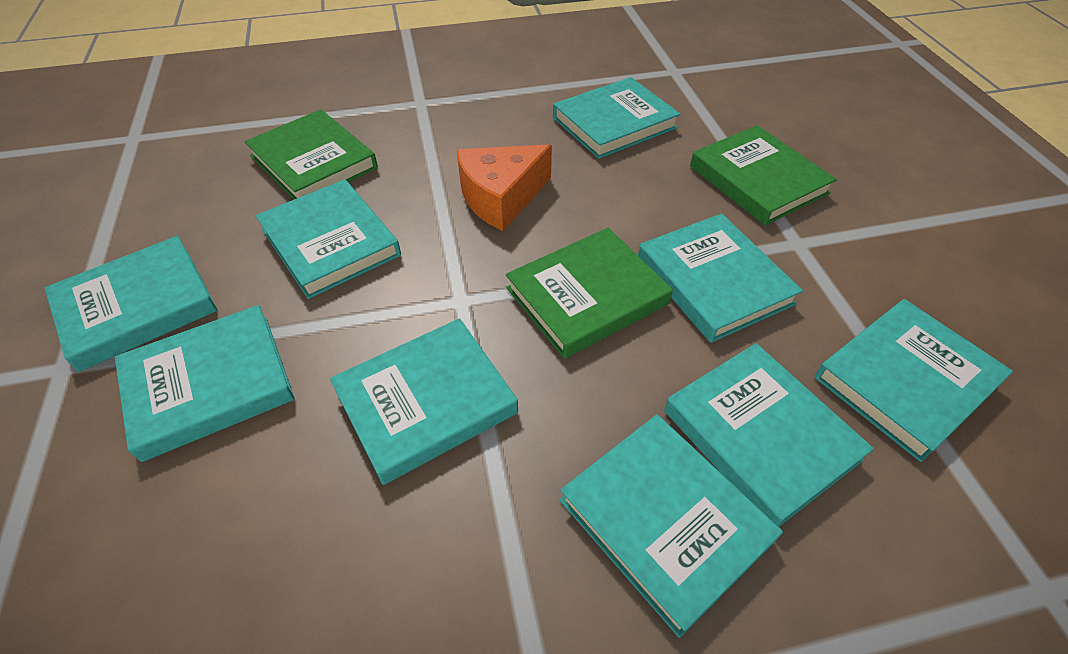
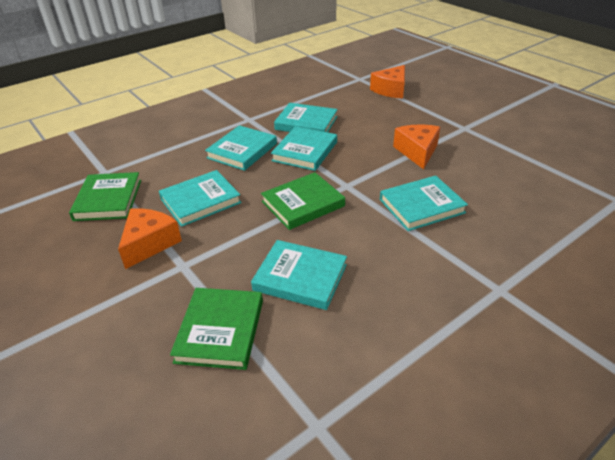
orange cheese: 1 -> 3
turquoise book: 9 -> 6

